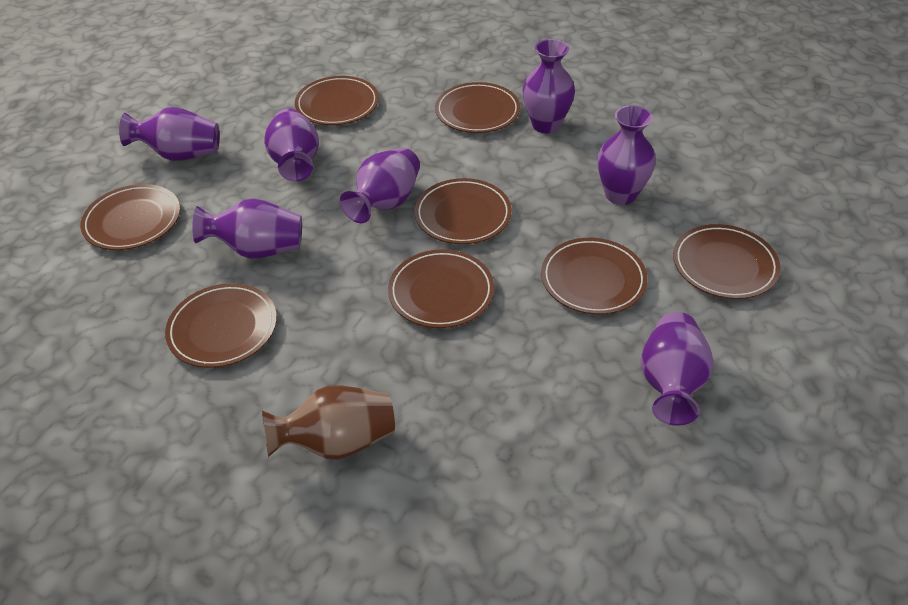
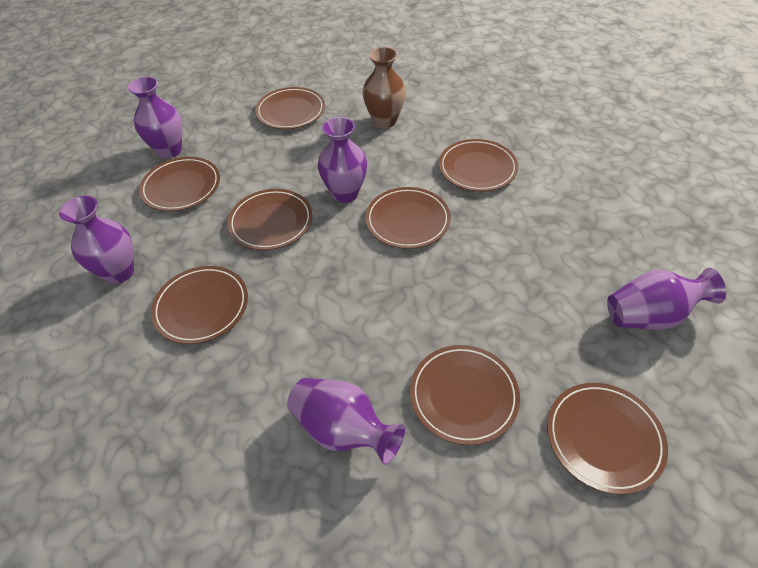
purple vase: 7 -> 5

